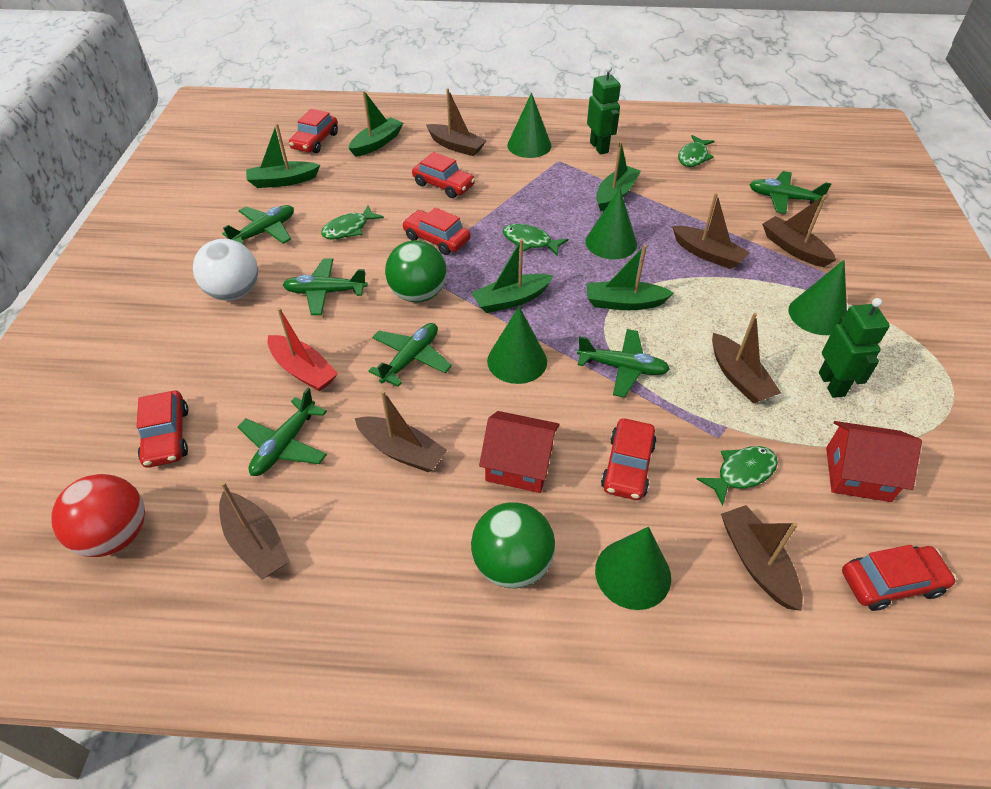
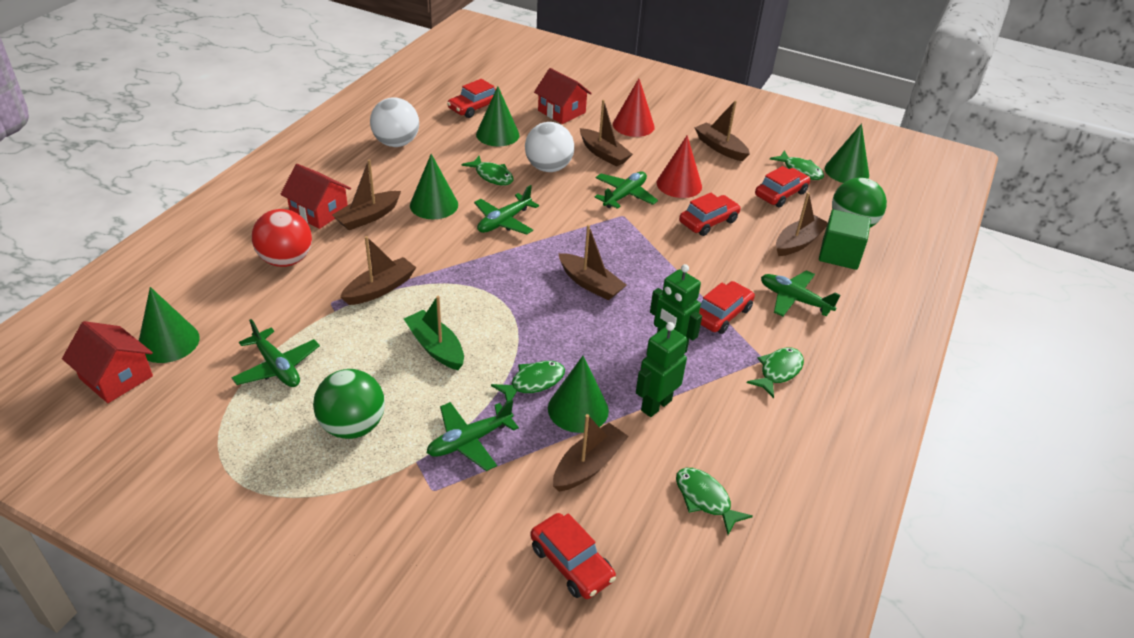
green boat: 5 -> 1
green cube: 0 -> 1
green fish: 4 -> 5
green plane: 6 -> 5
red boat: 1 -> 0
red car: 6 -> 5
red cone: 0 -> 2
red house: 2 -> 3
white ball: 1 -> 2

